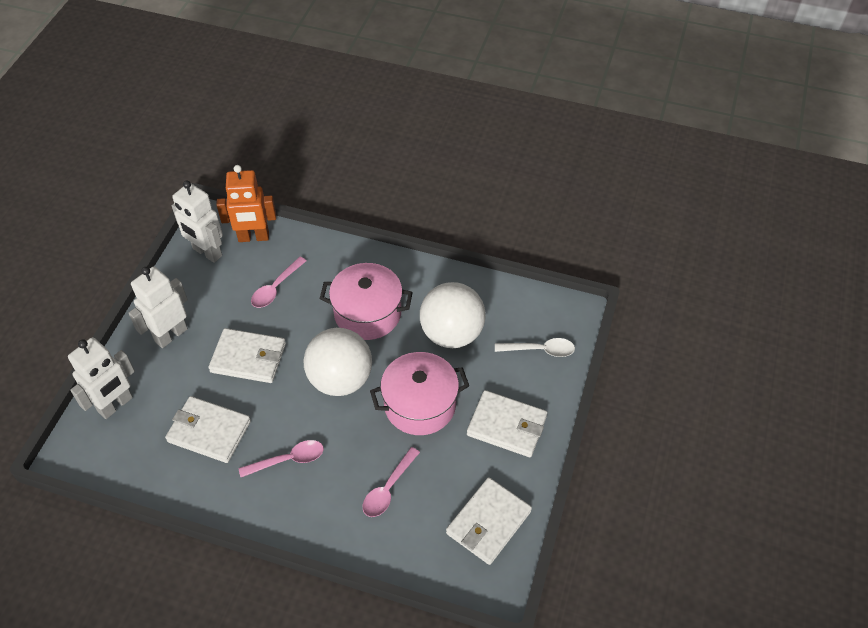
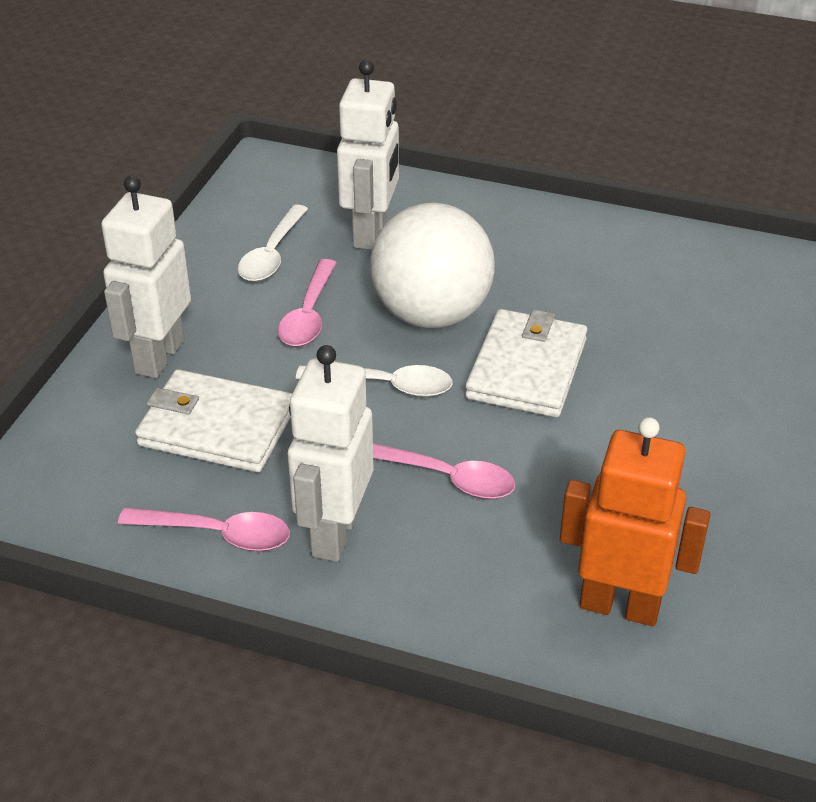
pink pot: 2 -> 0
white ball: 2 -> 1
white spoon: 1 -> 2
white wallet: 4 -> 2

